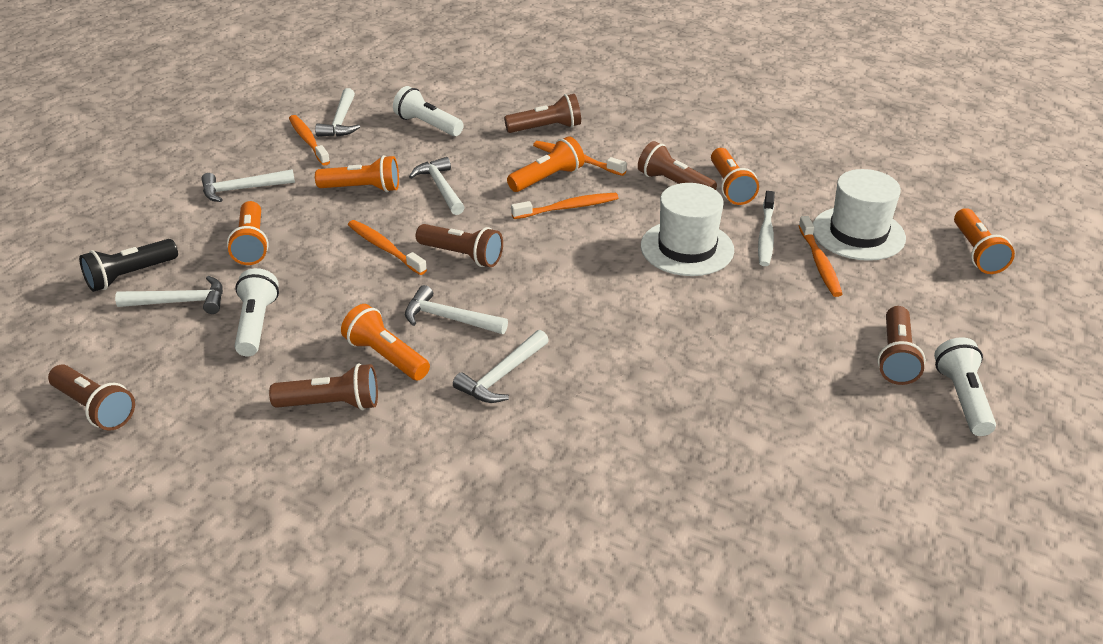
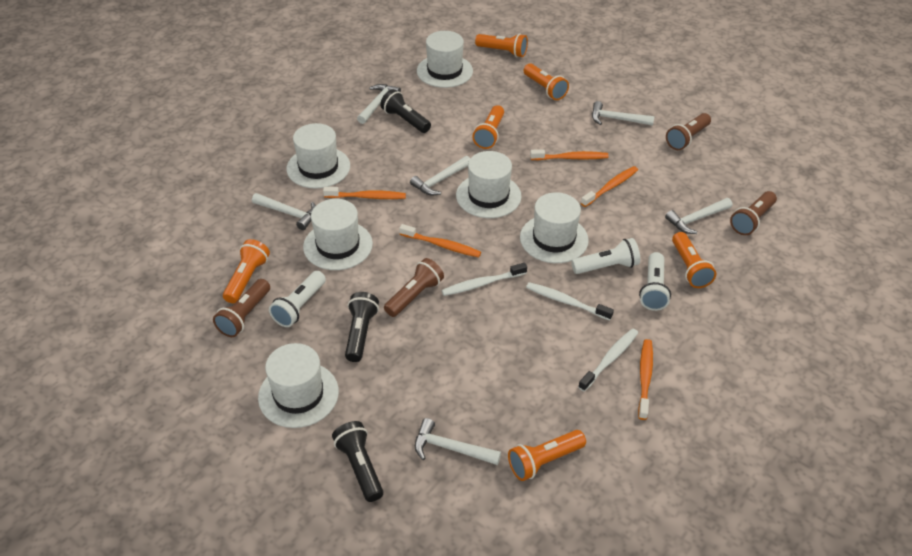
black flashlight: 1 -> 3
brown flashlight: 6 -> 4
white hat: 2 -> 6
white toothbrush: 1 -> 3

